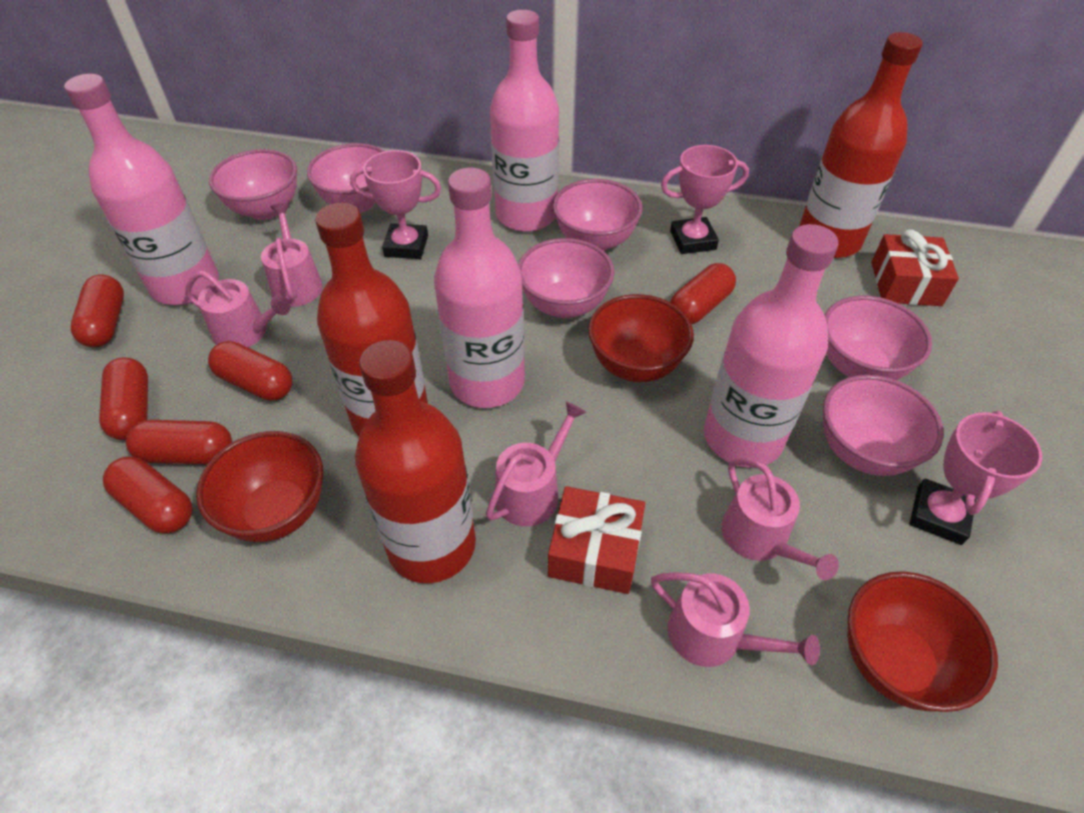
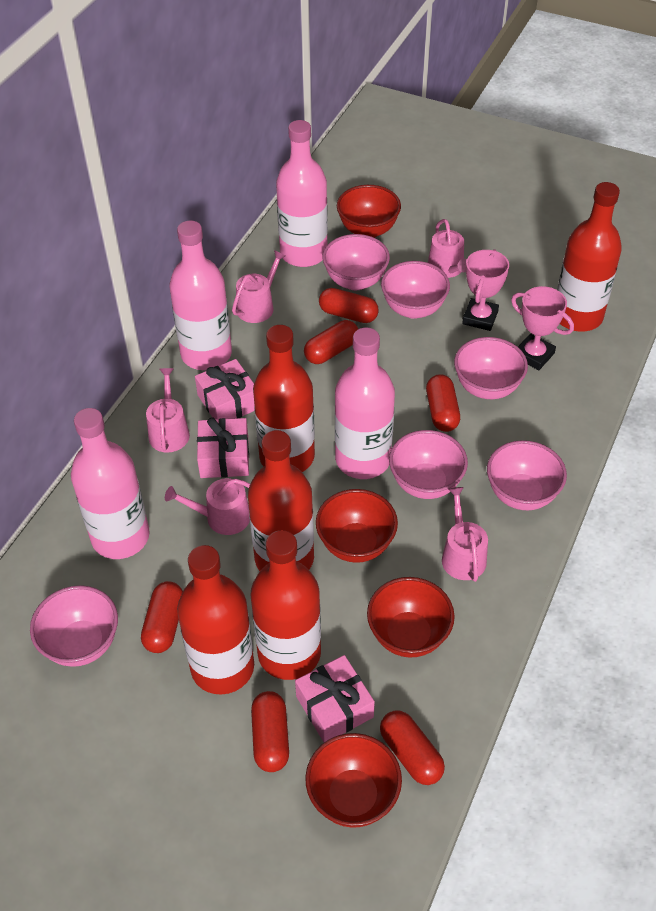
pink gift: 0 -> 3
pink trophy: 3 -> 2
red bottle: 3 -> 5
red bowl: 3 -> 4
red gift: 2 -> 0

